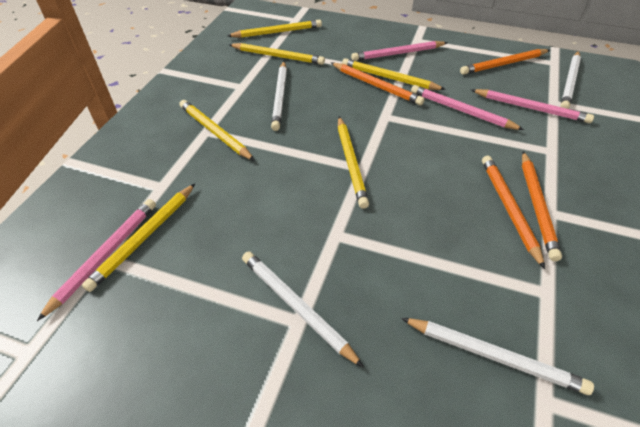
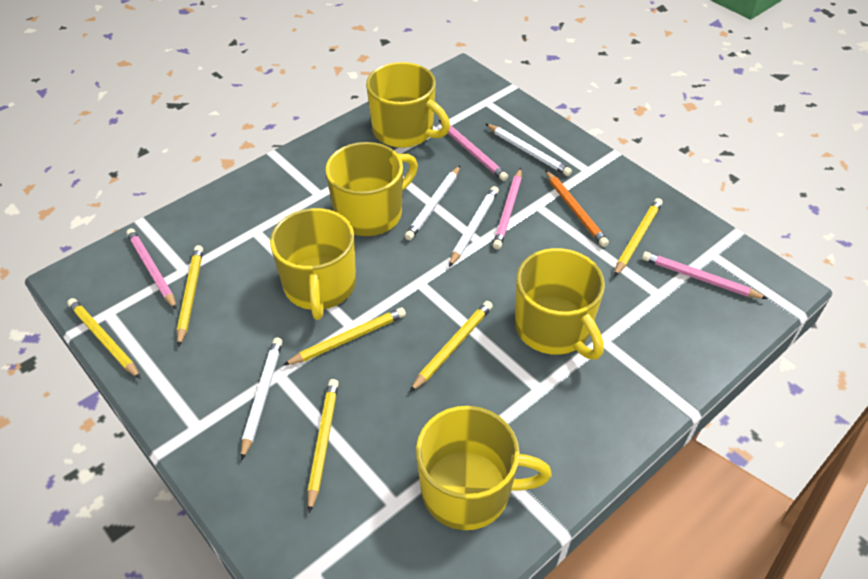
orange pencil: 4 -> 1
yellow mug: 0 -> 5

